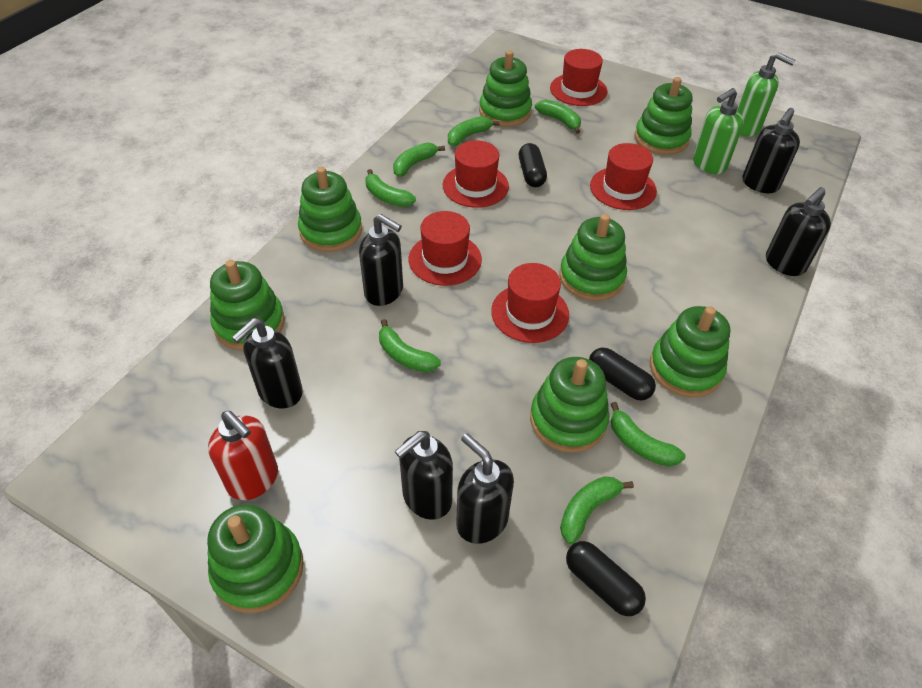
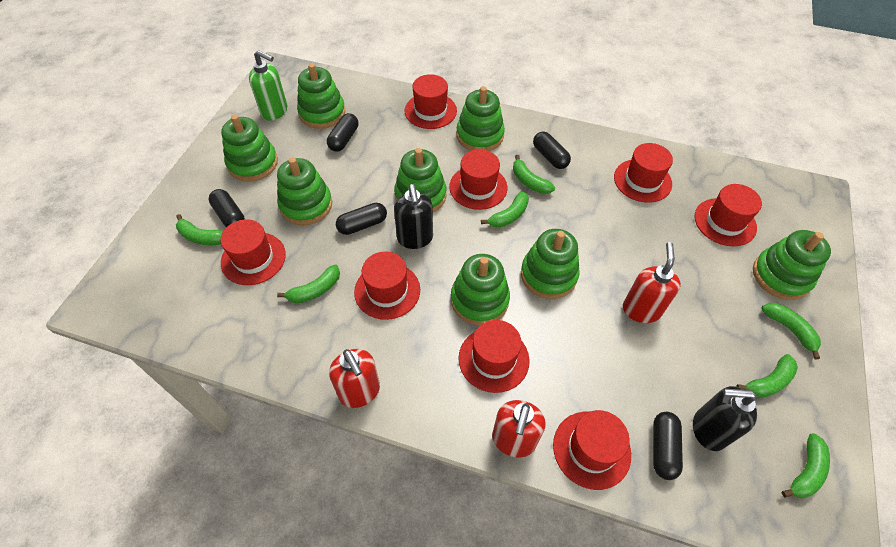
black capsule: 3 -> 5
black soap dispenser: 6 -> 2
green soap dispenser: 2 -> 1
red hat: 5 -> 8
red soap dispenser: 1 -> 3

